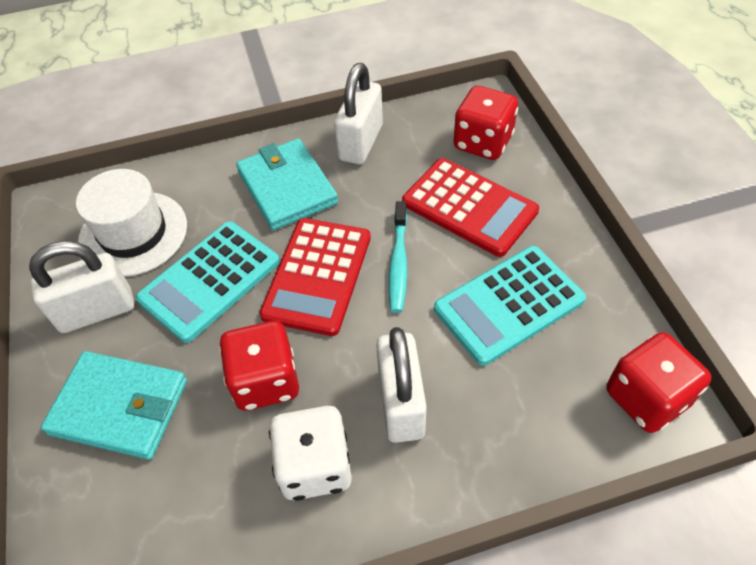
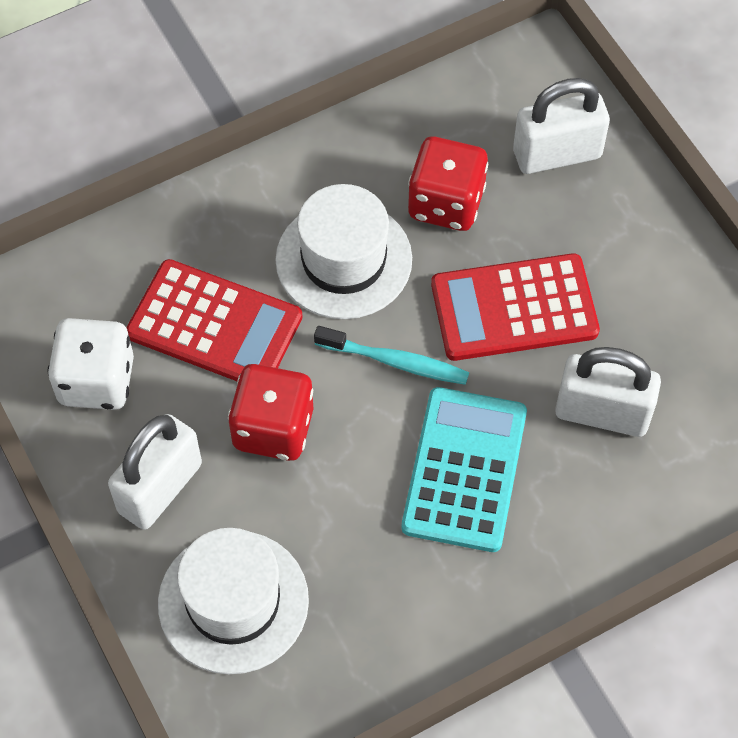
red dice: 3 -> 2
turquoise calculator: 2 -> 1
turquoise wallet: 2 -> 0
white hat: 1 -> 2

